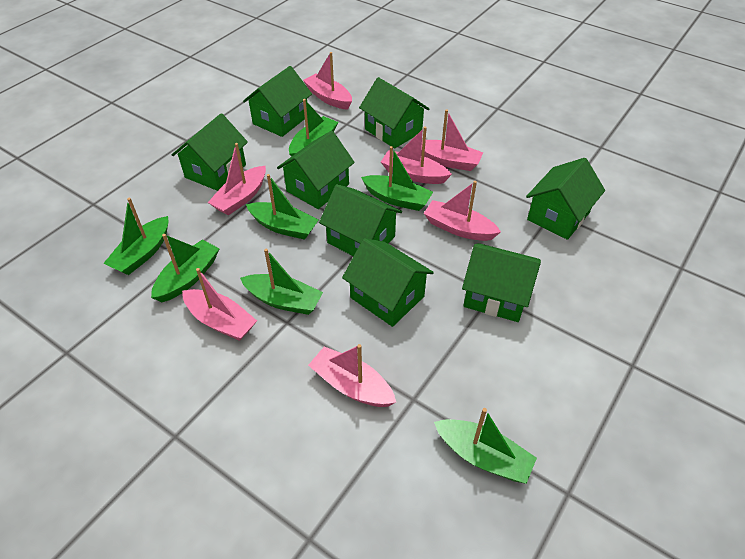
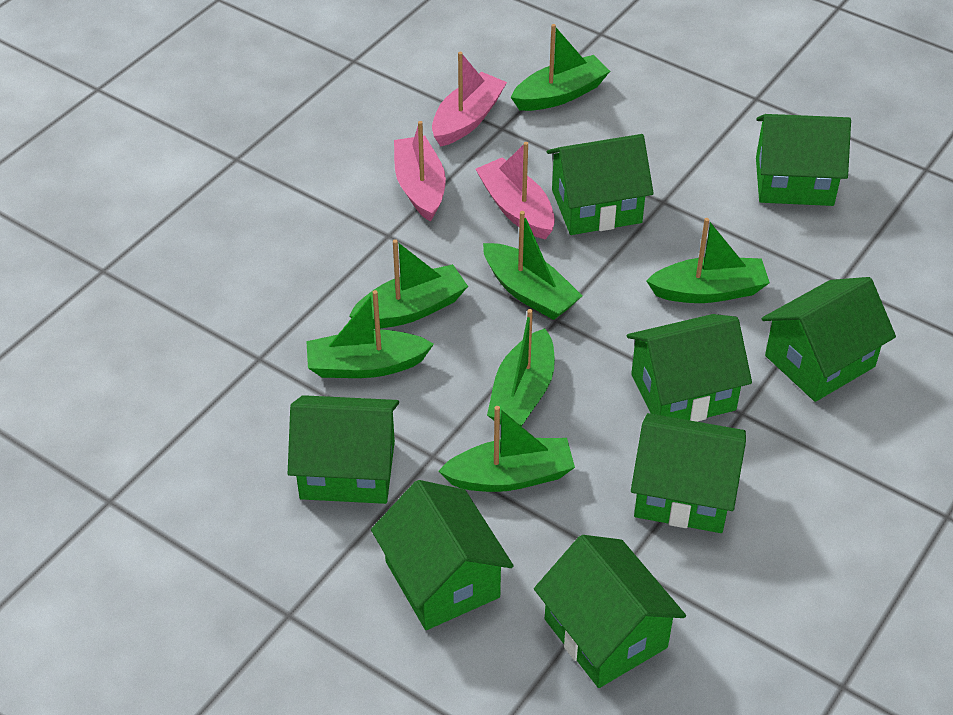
pink boat: 7 -> 3

